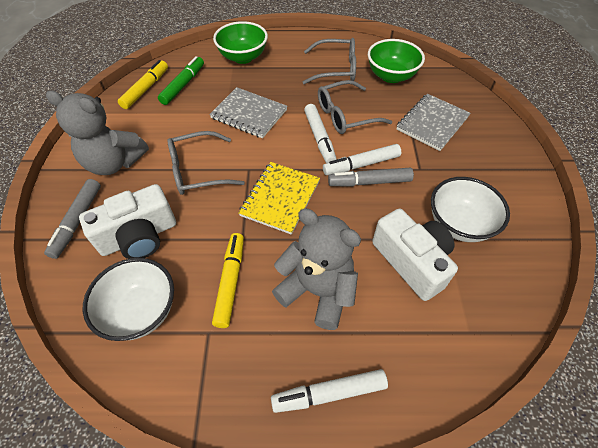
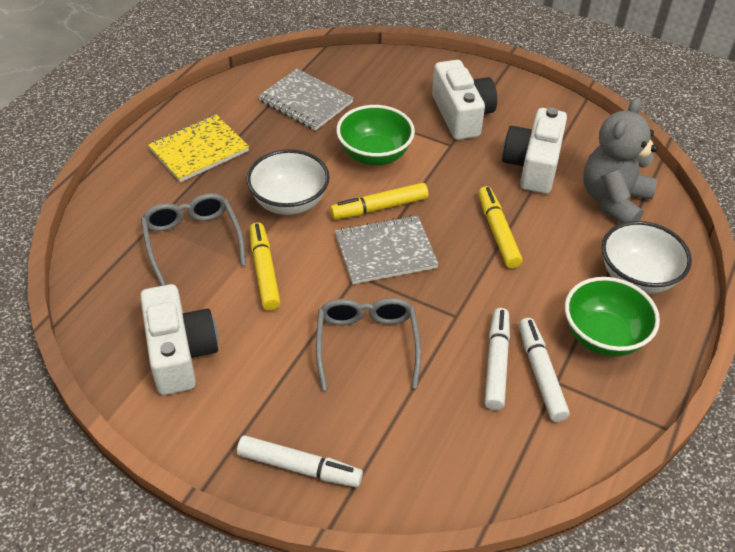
green marker: 1 -> 0
grey glasses: 3 -> 2
grey marker: 2 -> 0
grey teddy bear: 2 -> 1
white camera: 2 -> 3
yellow marker: 2 -> 3

